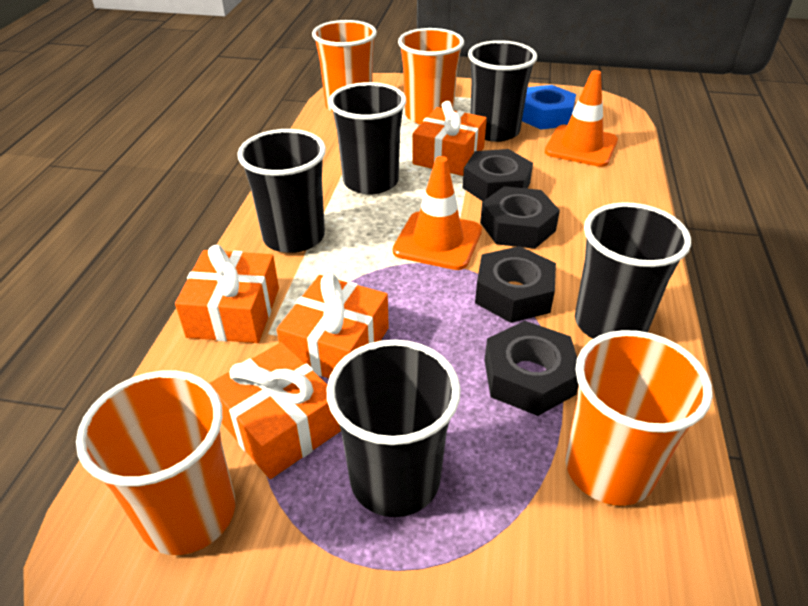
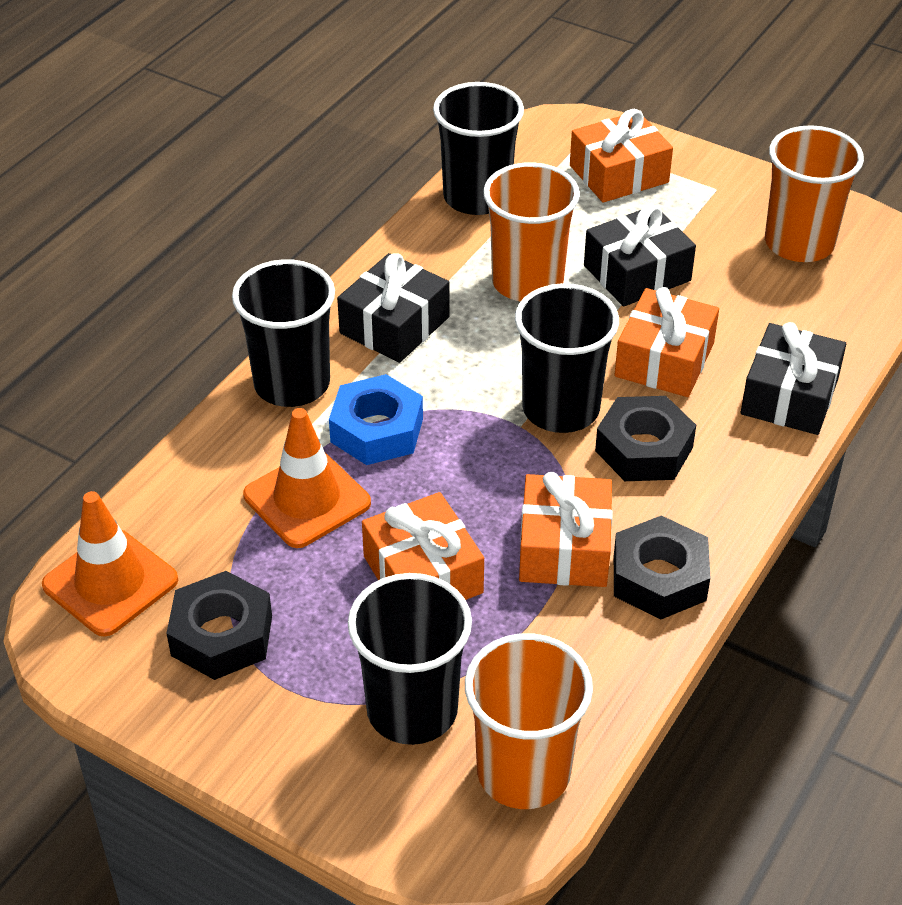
black cup: 5 -> 4
black gift: 0 -> 3
black nut: 4 -> 3
orange cup: 4 -> 3

